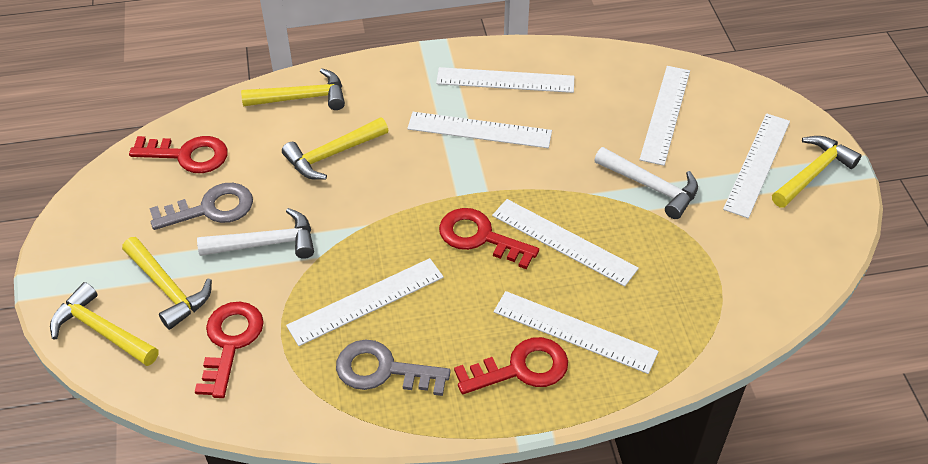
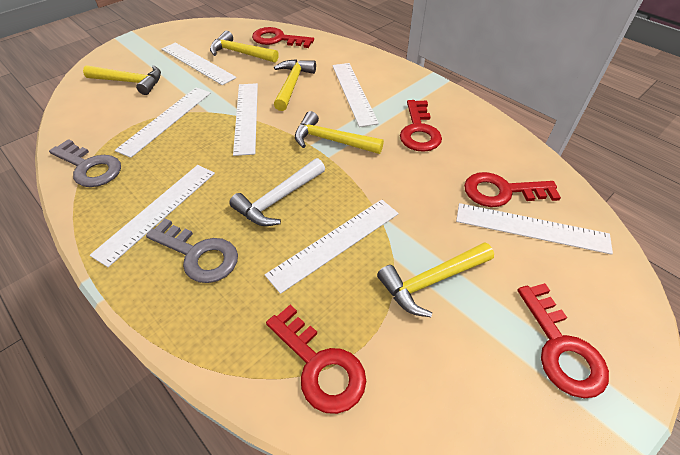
red key: 4 -> 5
white hammer: 2 -> 1

